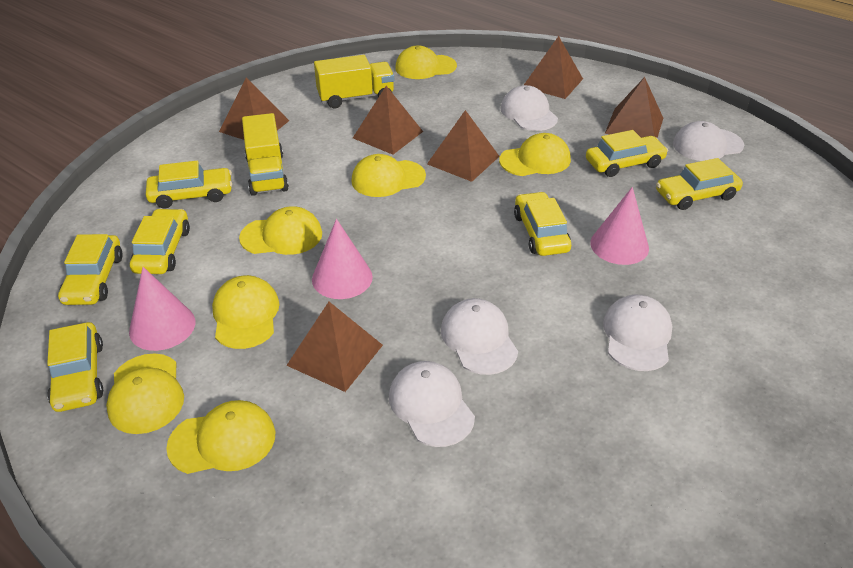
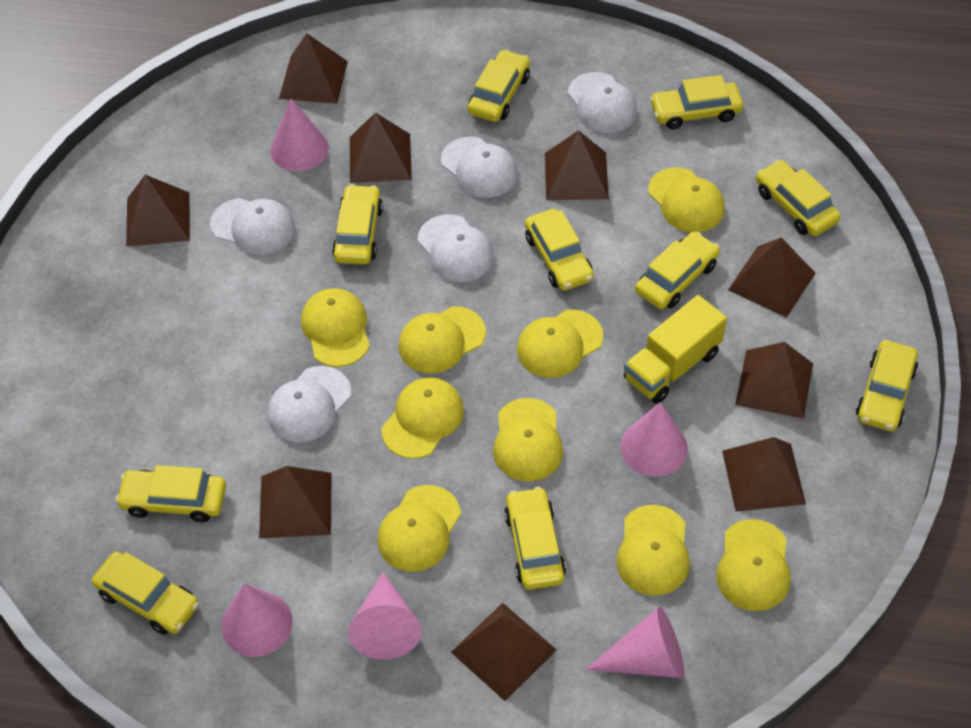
brown pyramid: 6 -> 9
pink cone: 3 -> 5
yellow cap: 7 -> 9
yellow car: 7 -> 10
yellow truck: 2 -> 1

